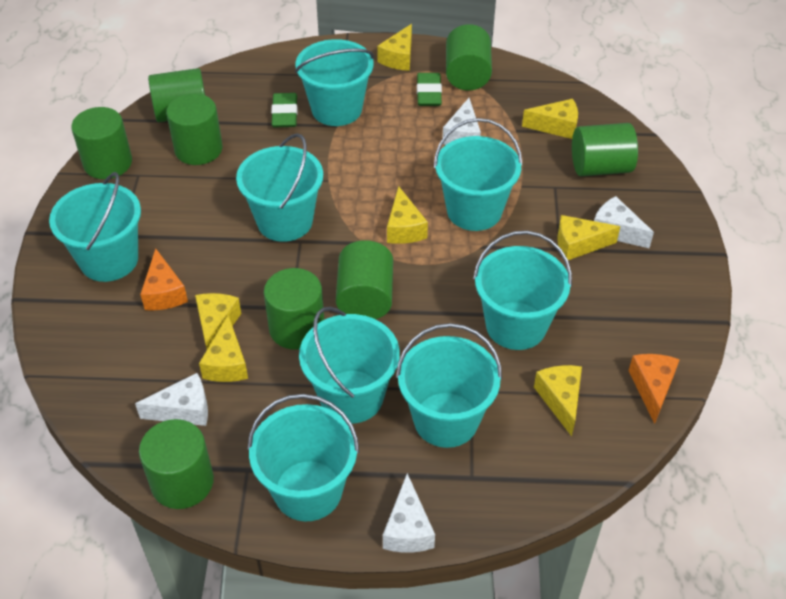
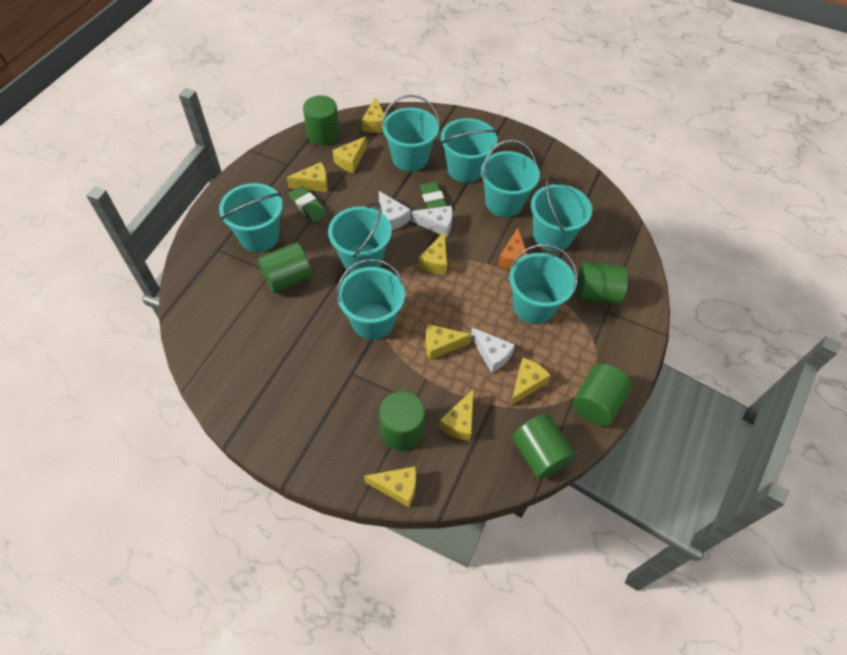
green cylinder: 8 -> 6
orange cheese: 2 -> 1
white cheese: 4 -> 3
yellow cheese: 7 -> 8

